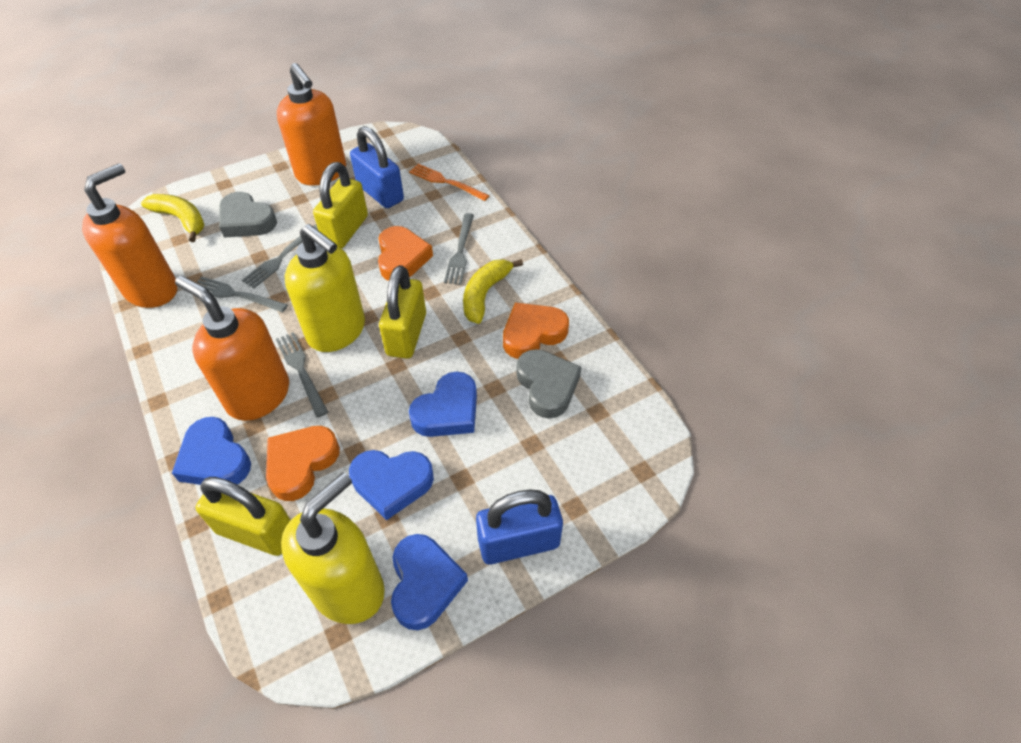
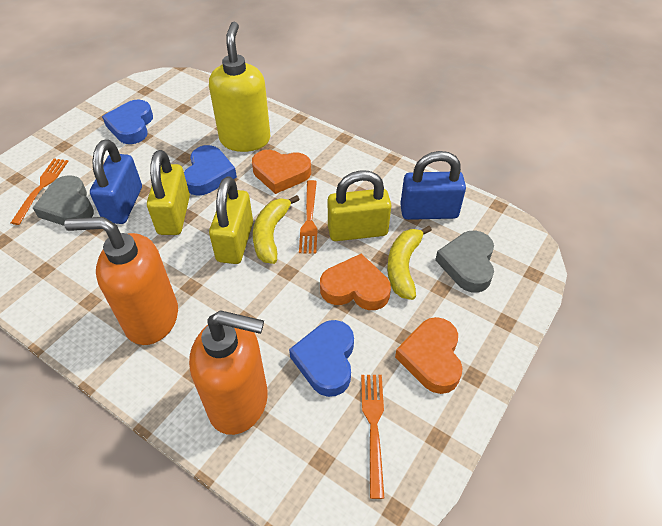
blue heart: 4 -> 3
grey fork: 4 -> 0
orange fork: 1 -> 3
orange soap dispenser: 3 -> 2
yellow soap dispenser: 2 -> 1

